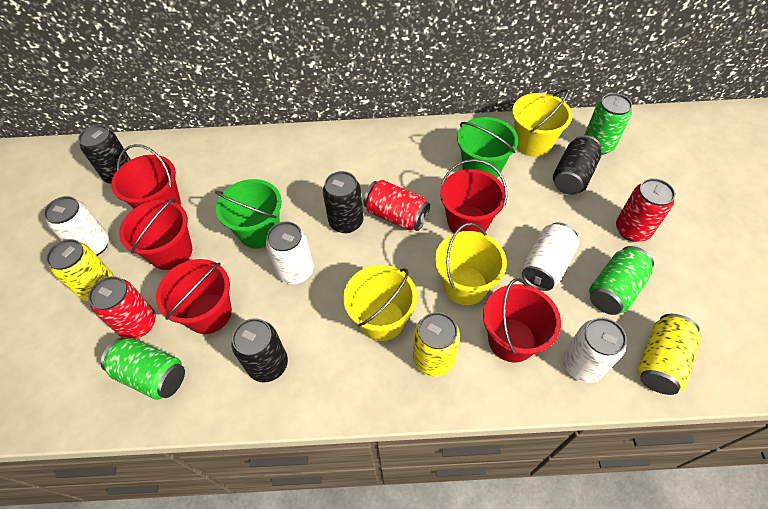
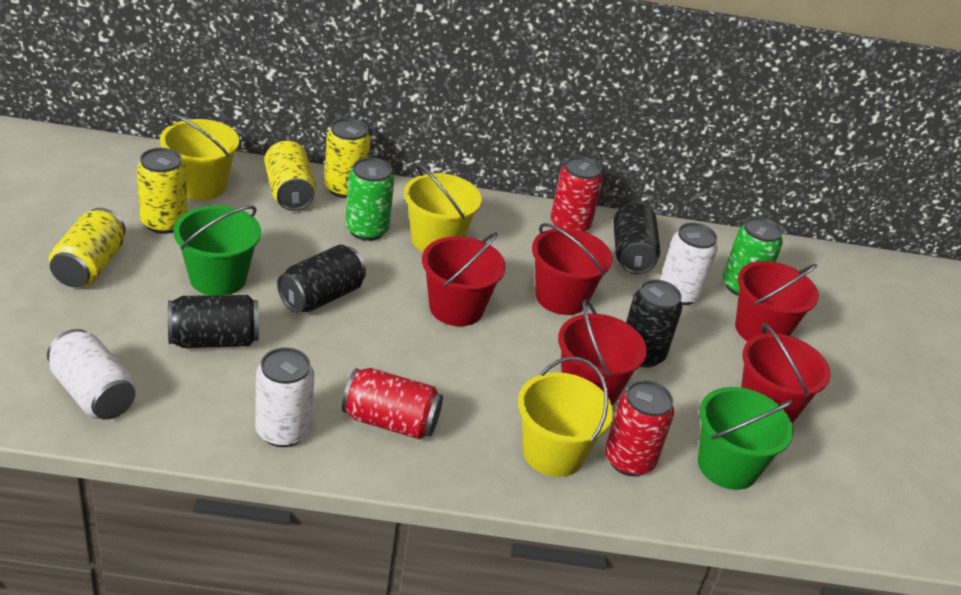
green can: 3 -> 2
white can: 4 -> 3
yellow can: 3 -> 4

